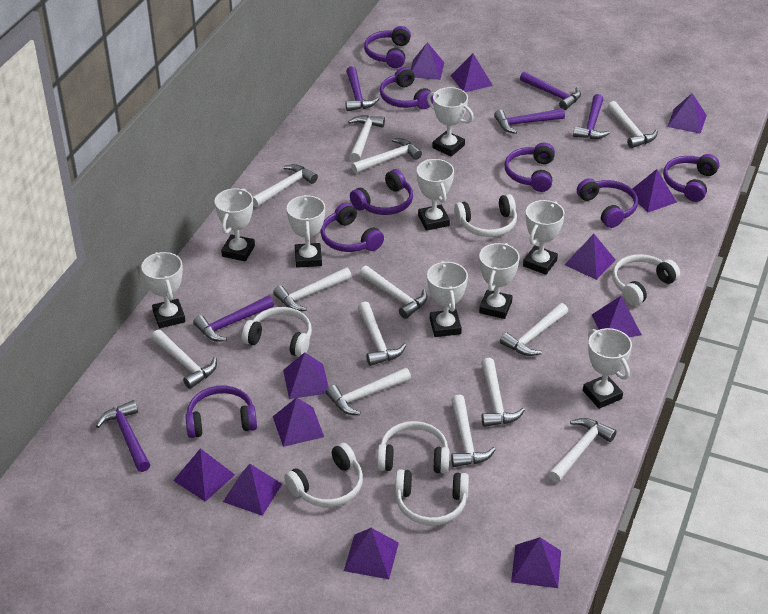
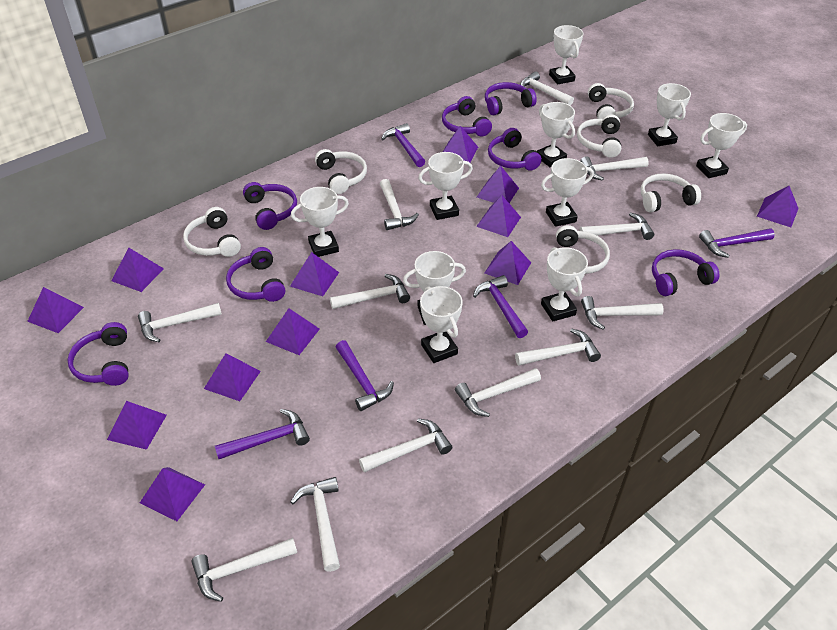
purple hammer: 6 -> 5
purple headphones: 8 -> 7
white hammer: 13 -> 12
white trophy: 9 -> 10

